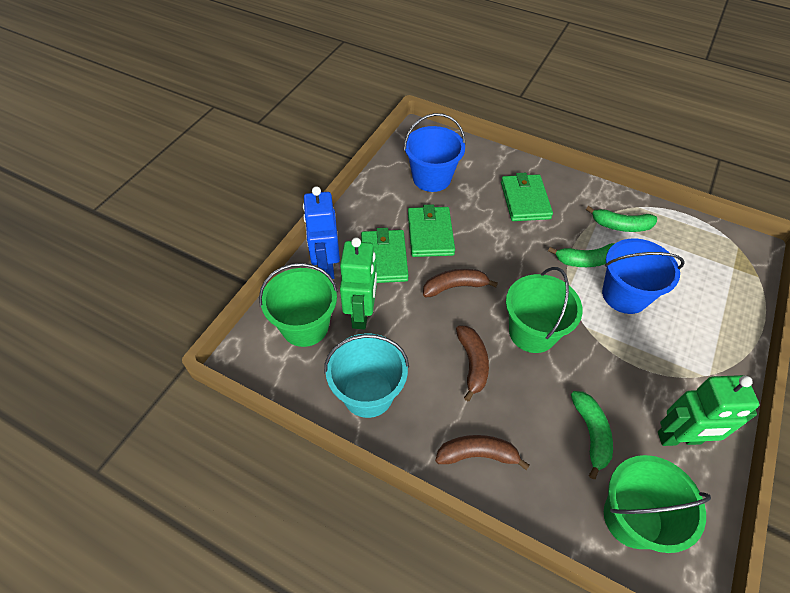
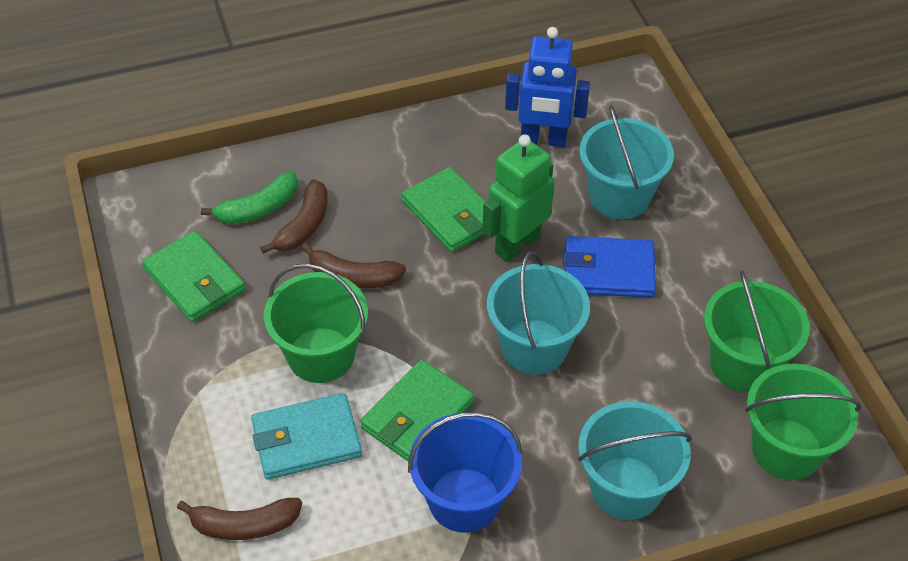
blue bucket: 2 -> 1
blue wallet: 0 -> 1
green banana: 3 -> 1
green robot: 2 -> 1
turquoise bucket: 1 -> 3
turquoise wallet: 0 -> 1

